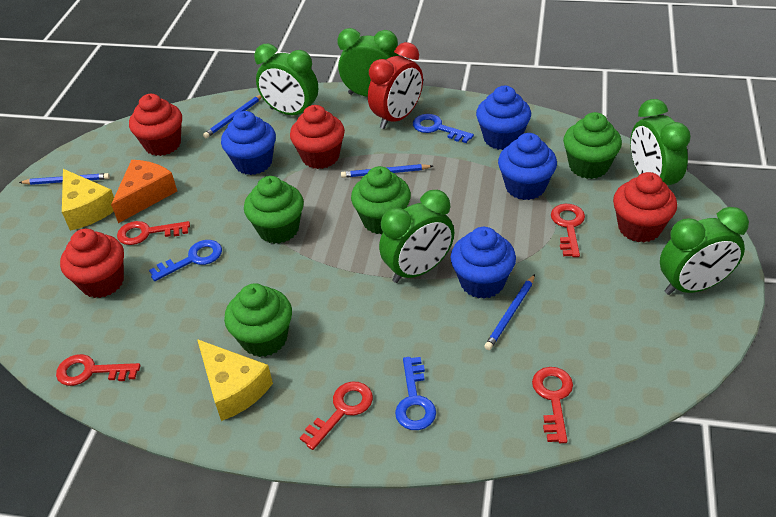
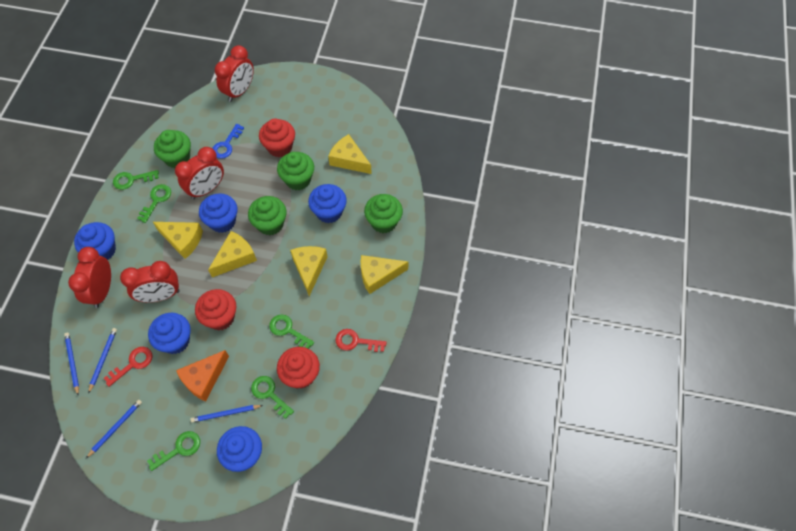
blue cupcake: 4 -> 5
blue key: 3 -> 1
green clock: 5 -> 0
green key: 0 -> 5
red clock: 1 -> 4
red cupcake: 4 -> 3
red key: 5 -> 2
yellow cheese: 2 -> 5

